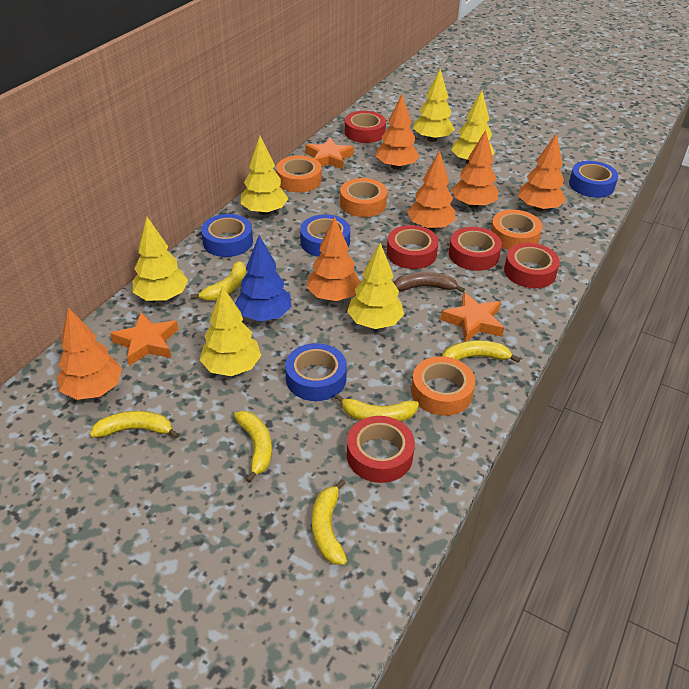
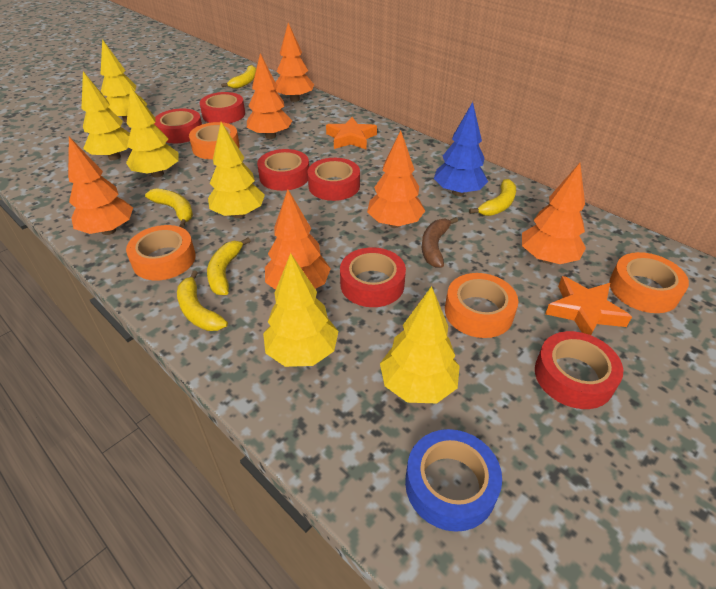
blue tape: 4 -> 1
orange star: 3 -> 2
red tape: 5 -> 6
yellow banana: 6 -> 5

